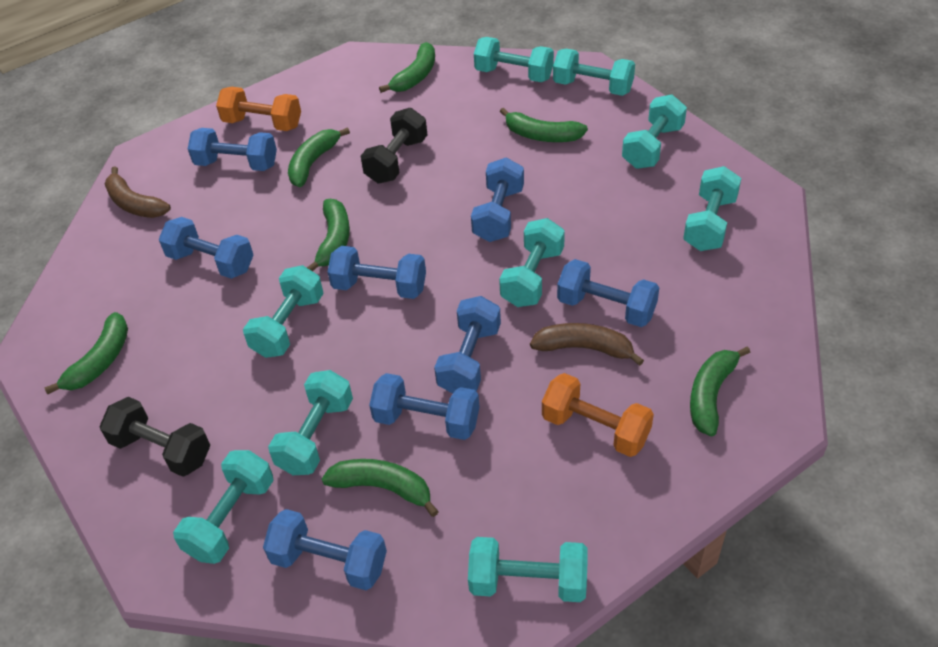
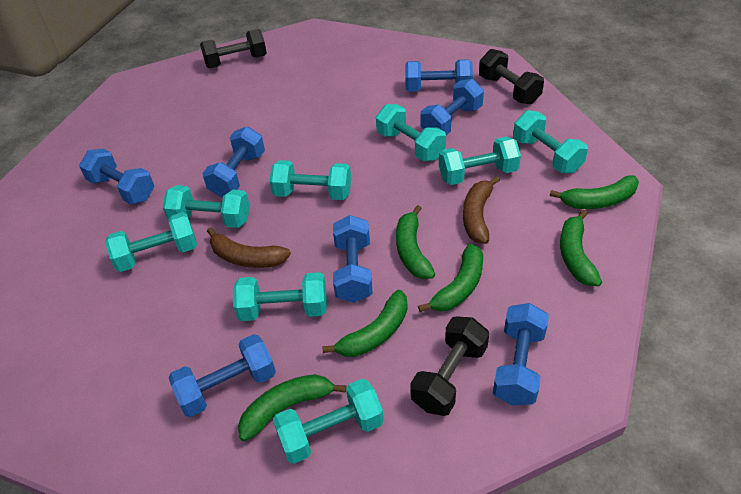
black dumbbell: 2 -> 3
blue dumbbell: 8 -> 7
green banana: 7 -> 6
orange dumbbell: 2 -> 0
turquoise dumbbell: 9 -> 8

